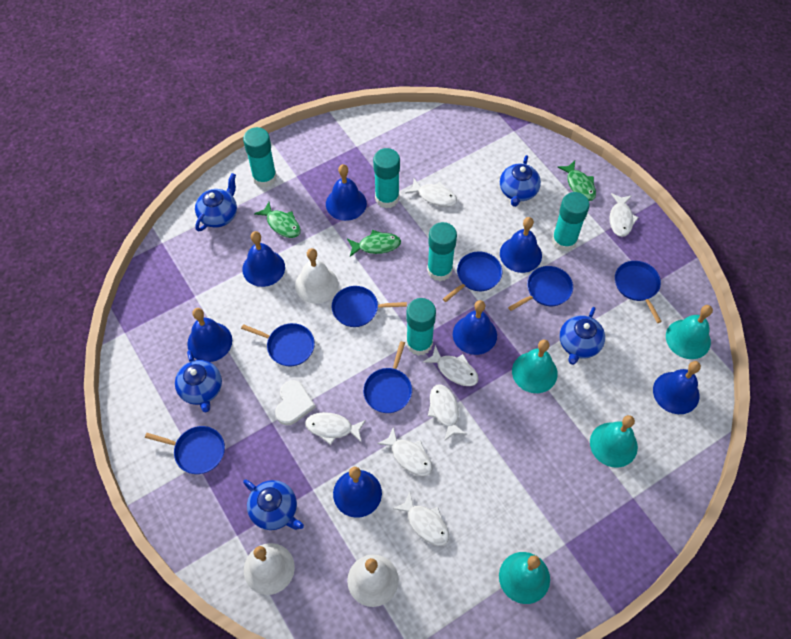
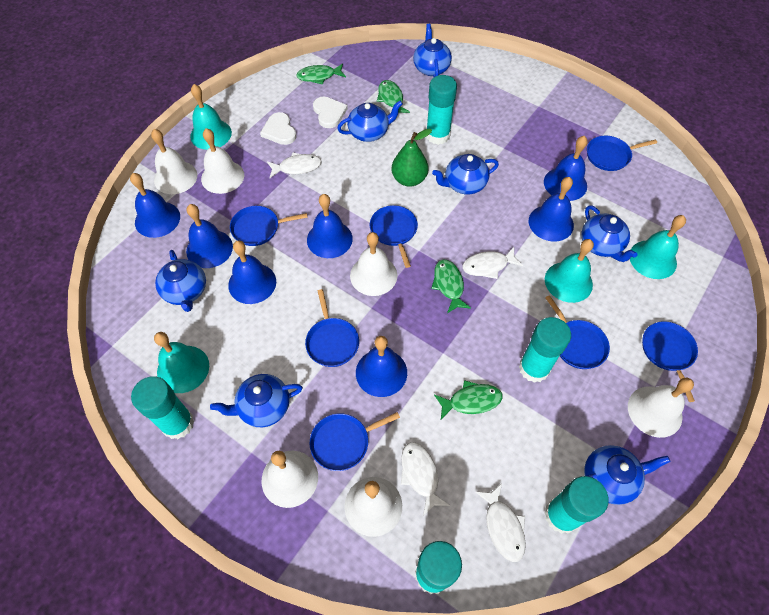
blue teapot: 5 -> 7
green fish: 3 -> 4
green pear: 0 -> 1
white bell: 3 -> 6
white fish: 7 -> 4
white heart: 1 -> 2

